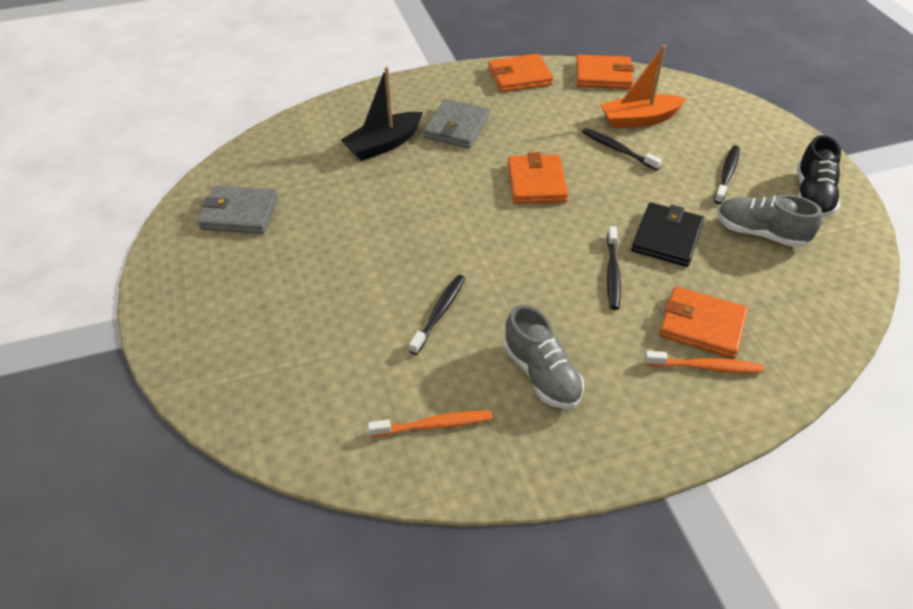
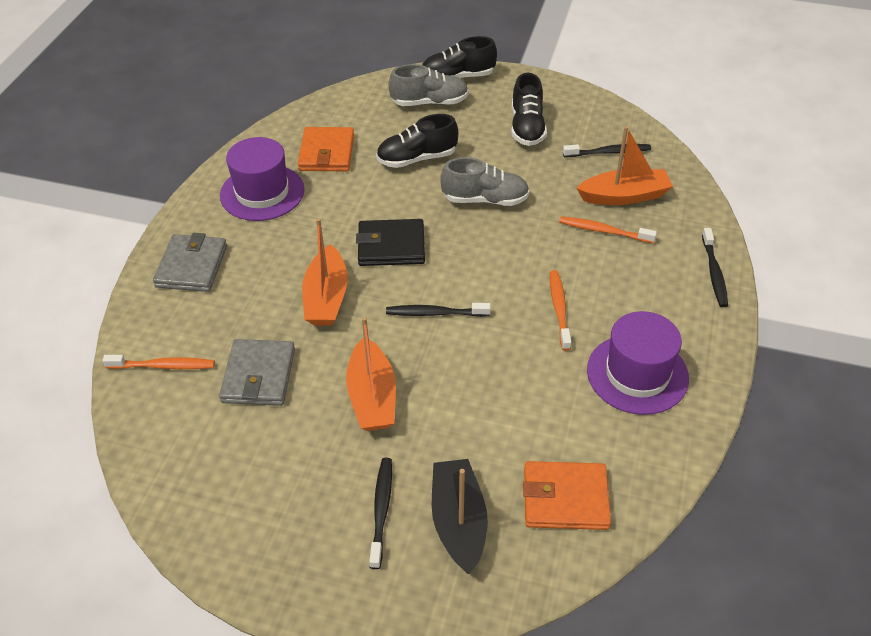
black shoe: 1 -> 3
orange boat: 1 -> 3
orange toothbrush: 2 -> 3
orange wallet: 4 -> 2
purple hat: 0 -> 2

